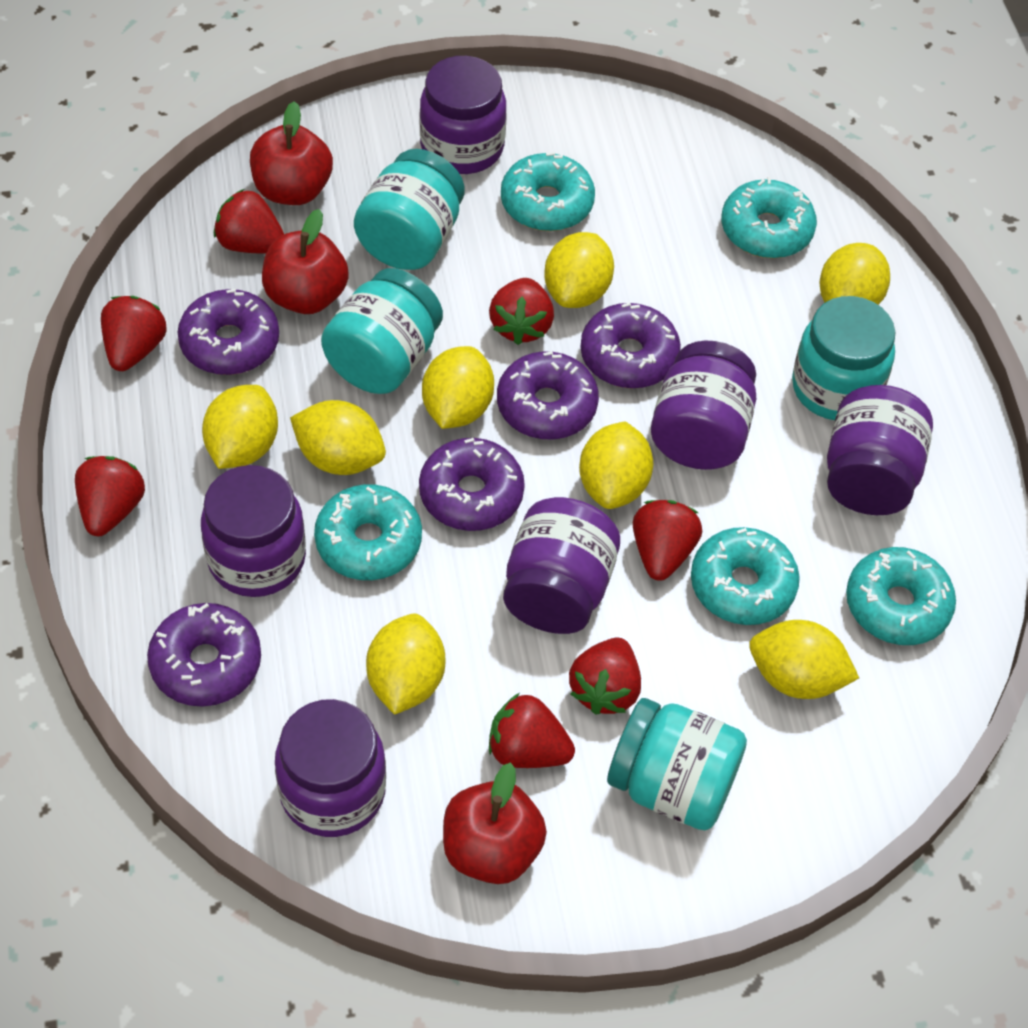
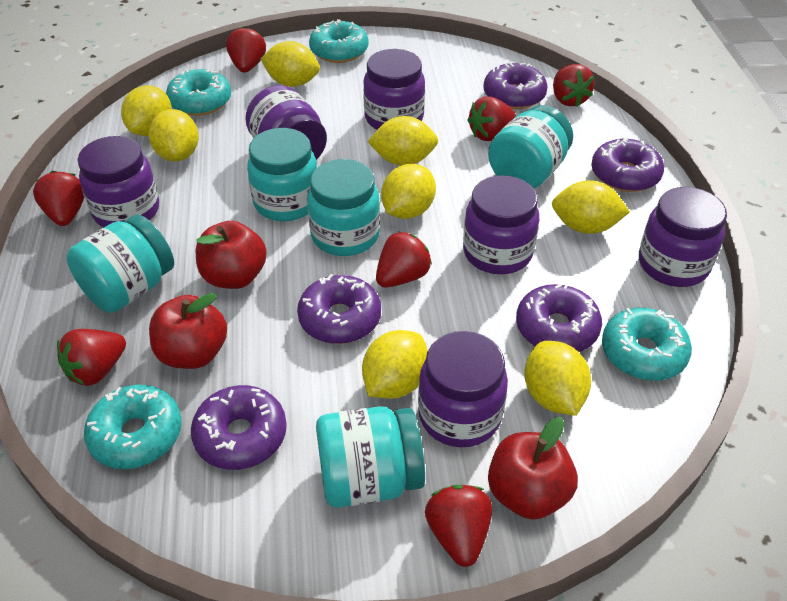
turquoise donut: 5 -> 4
turquoise jar: 4 -> 5

